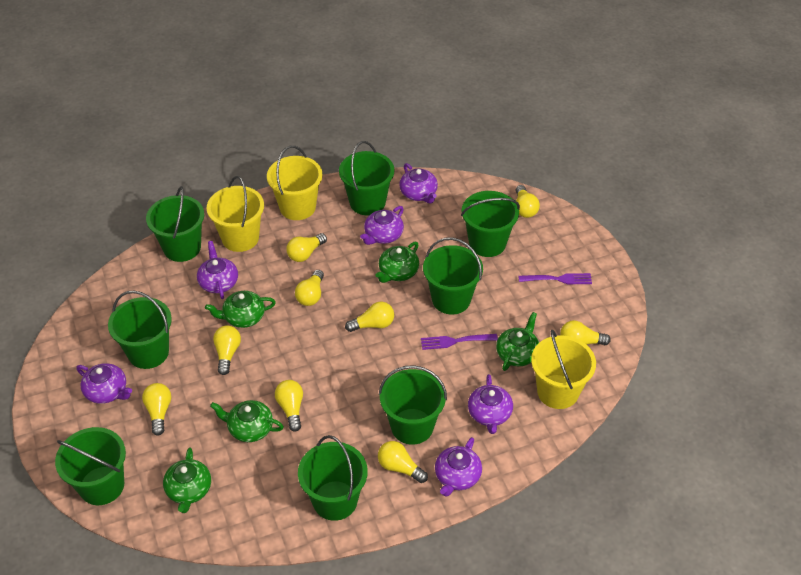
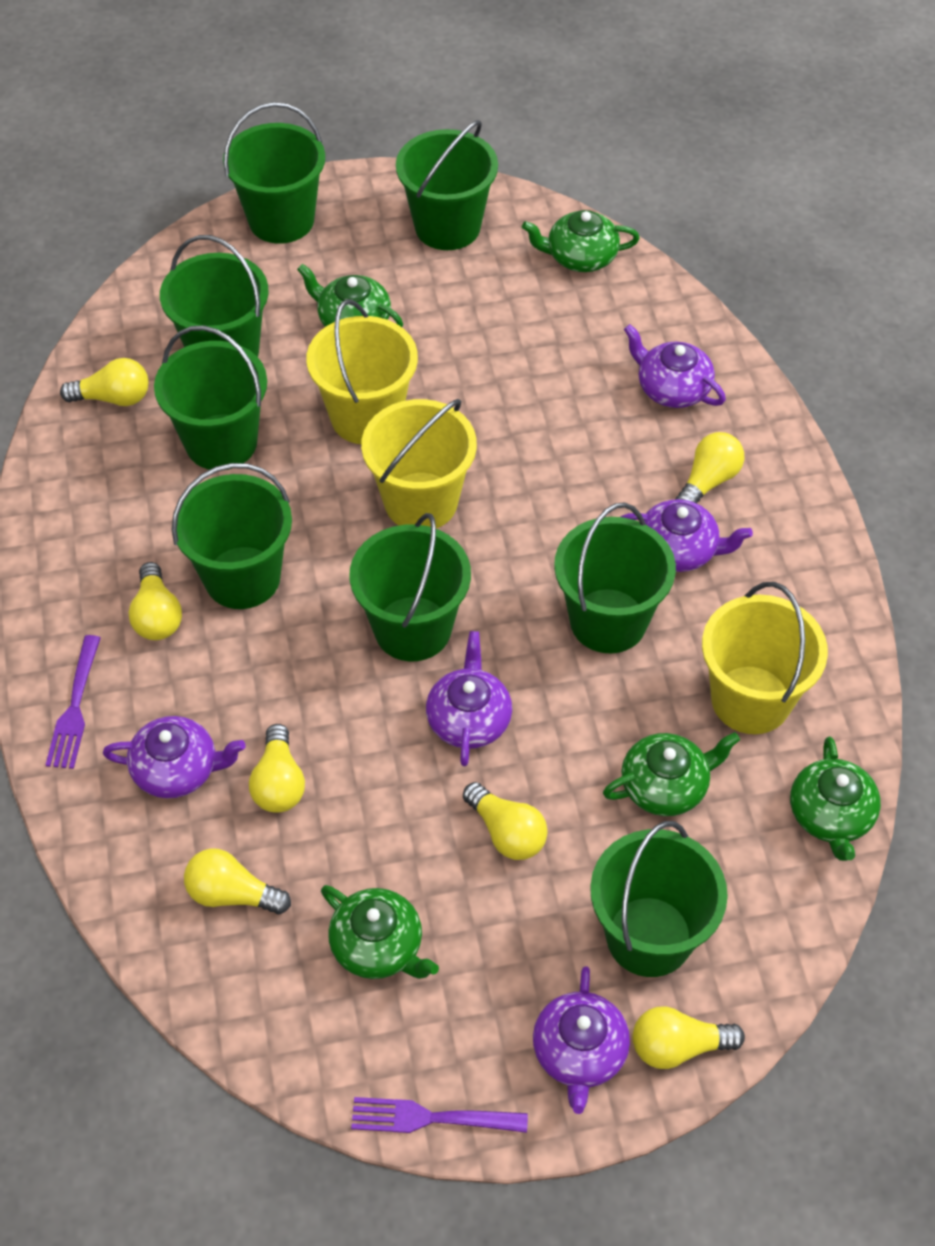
purple teapot: 6 -> 5
yellow light bulb: 9 -> 7

